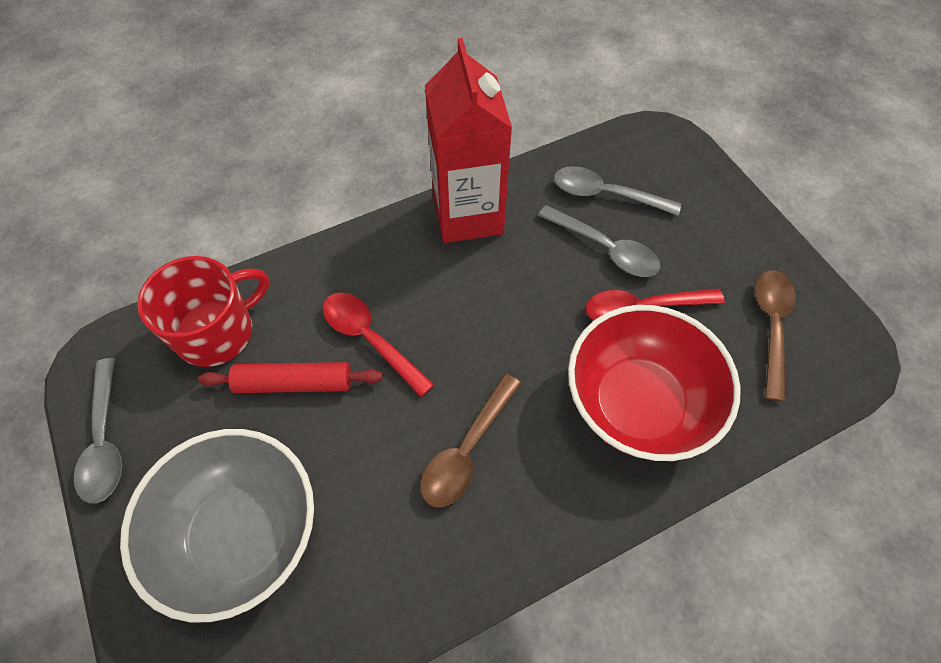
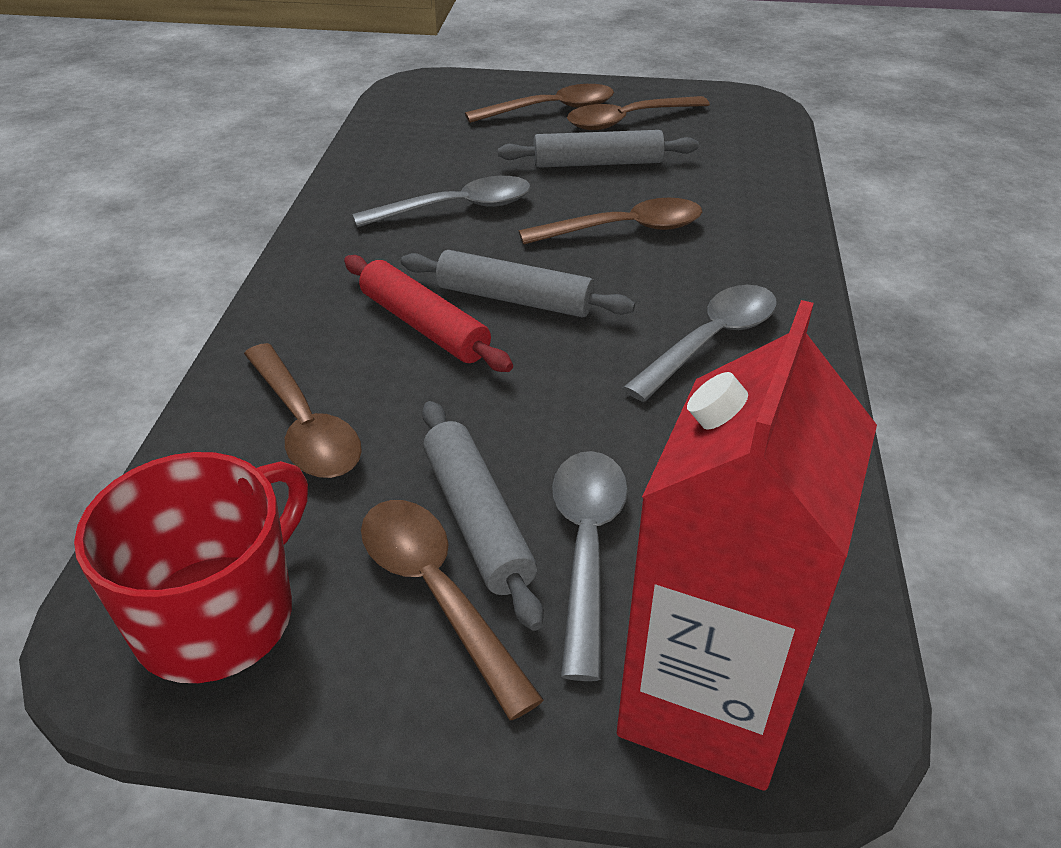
brown spoon: 2 -> 5
grey bowl: 1 -> 0
grey rolling pin: 0 -> 3
red bowl: 1 -> 0
red spoon: 2 -> 0

